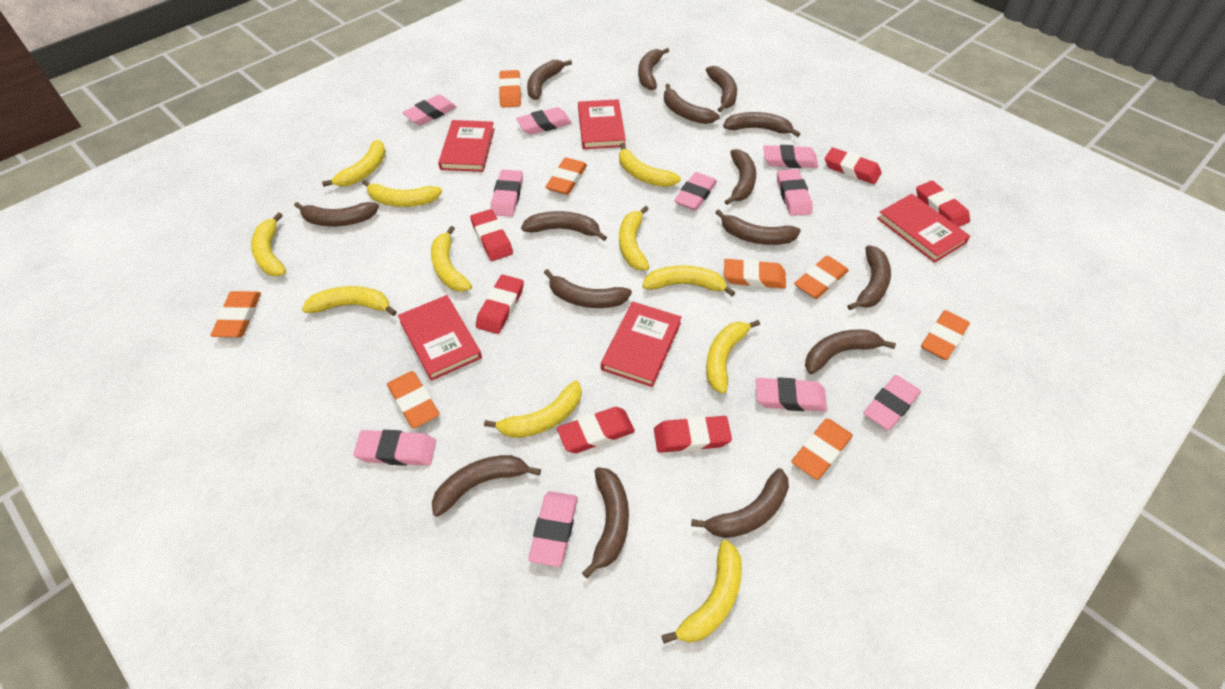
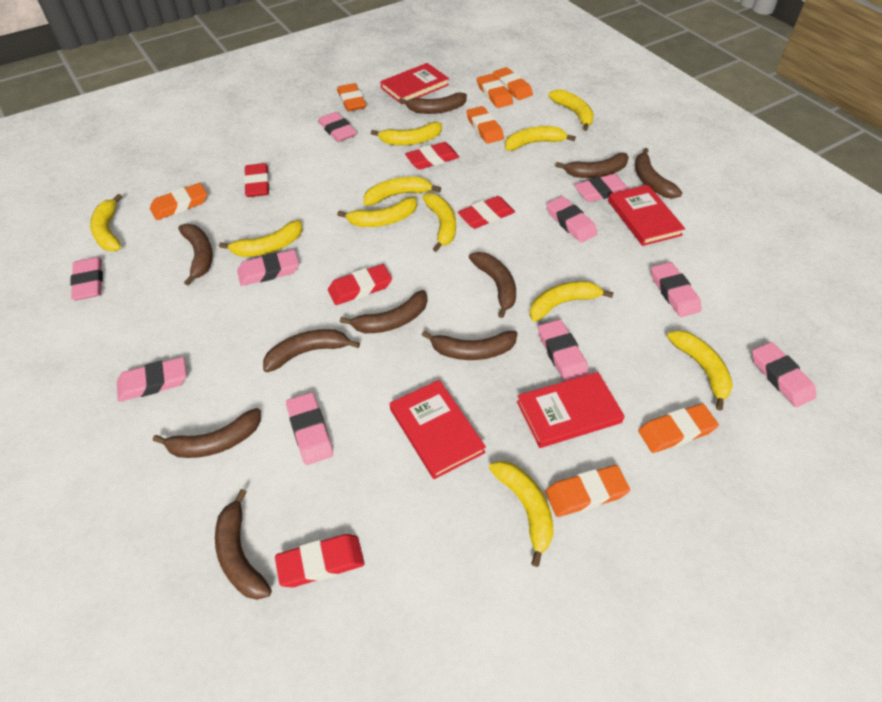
brown banana: 15 -> 10
orange eraser: 8 -> 7
red book: 5 -> 4
red eraser: 6 -> 5

